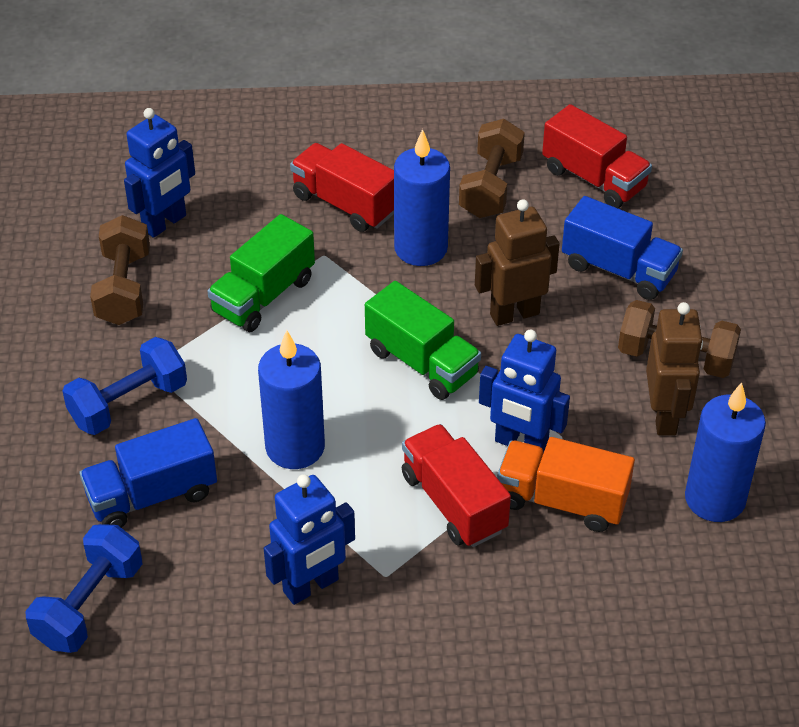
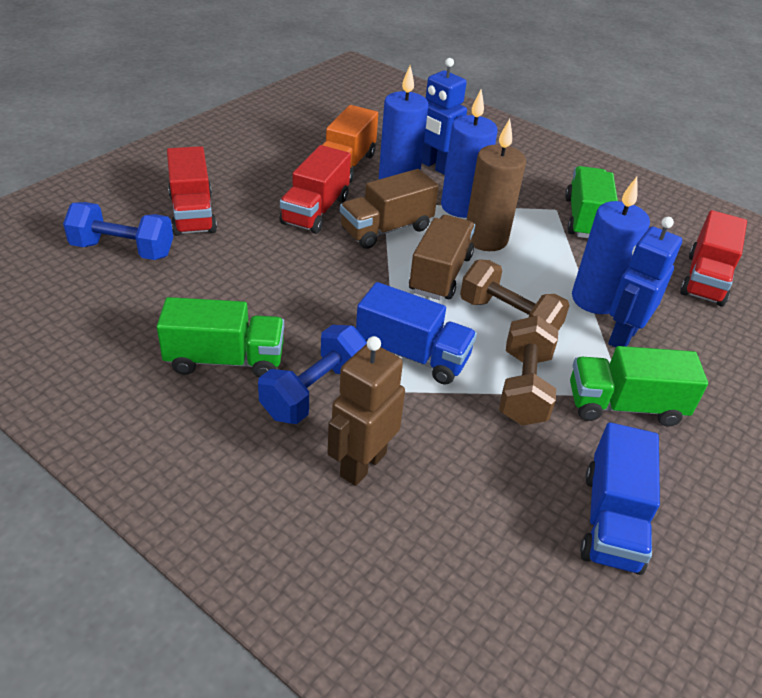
blue robot: 3 -> 2
brown candle: 0 -> 1
brown dumbbell: 3 -> 2
brown robot: 2 -> 1
brown truck: 0 -> 2
green truck: 2 -> 3

